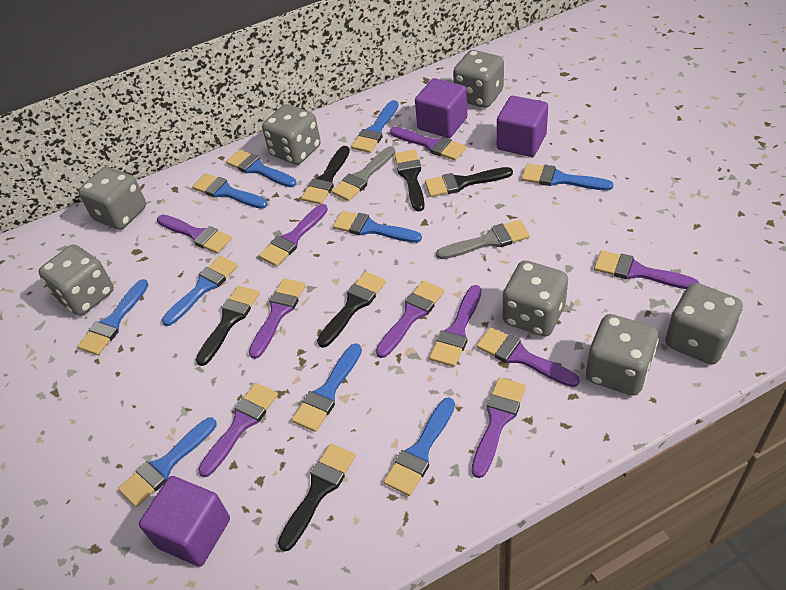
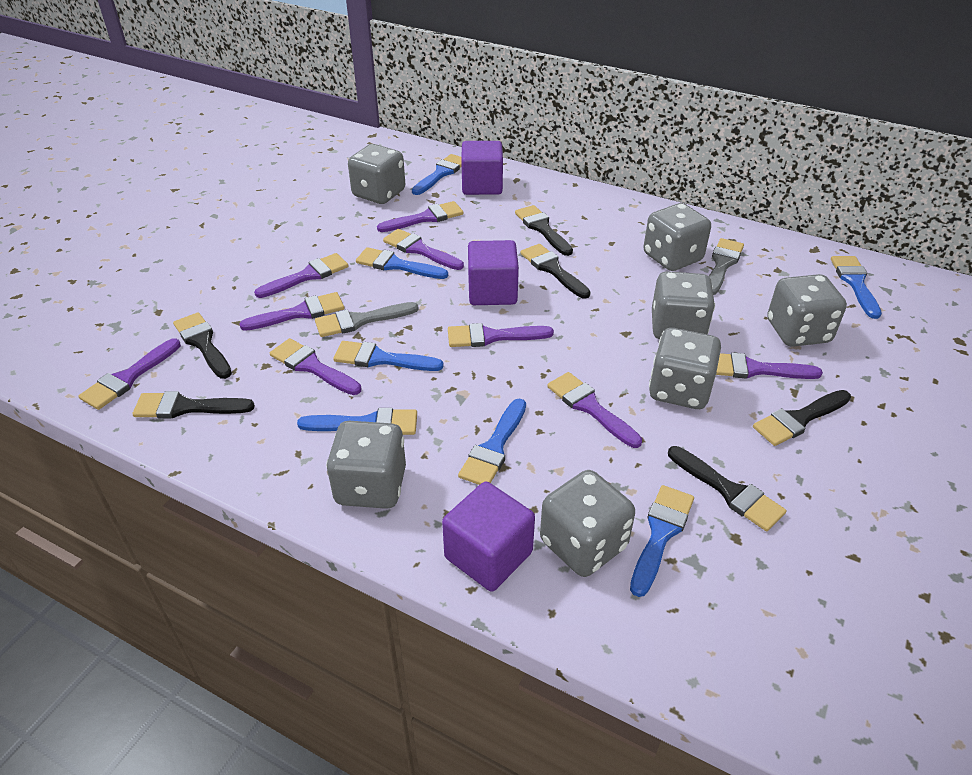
blue brush: 10 -> 7
purple brush: 10 -> 9

